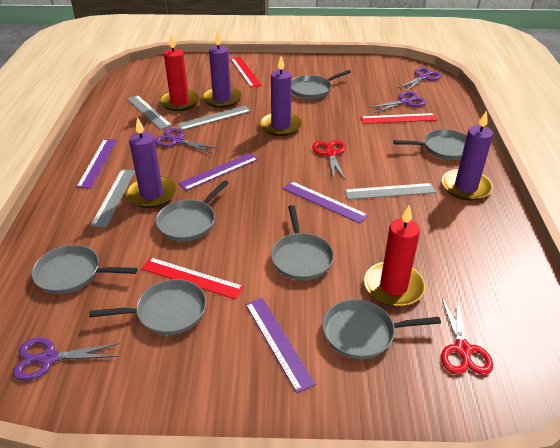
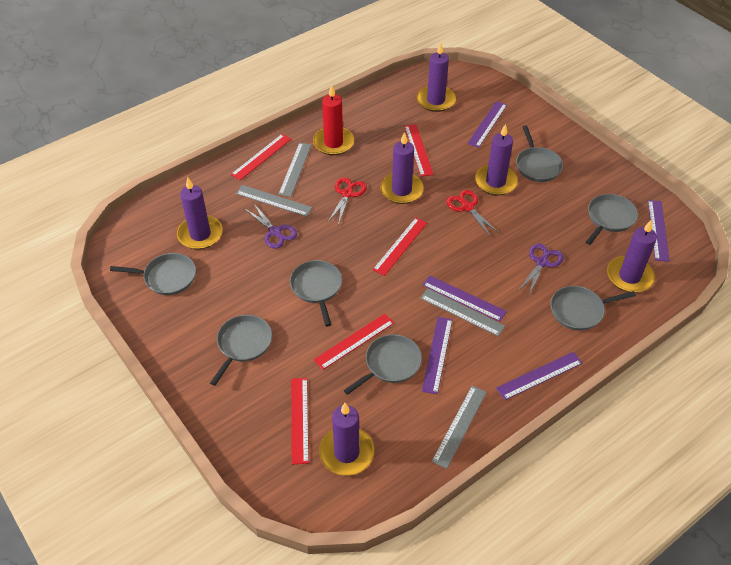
purple candle: 4 -> 6
purple ruler: 4 -> 5
purple scissors: 4 -> 2
red candle: 2 -> 1
red ruler: 3 -> 5

